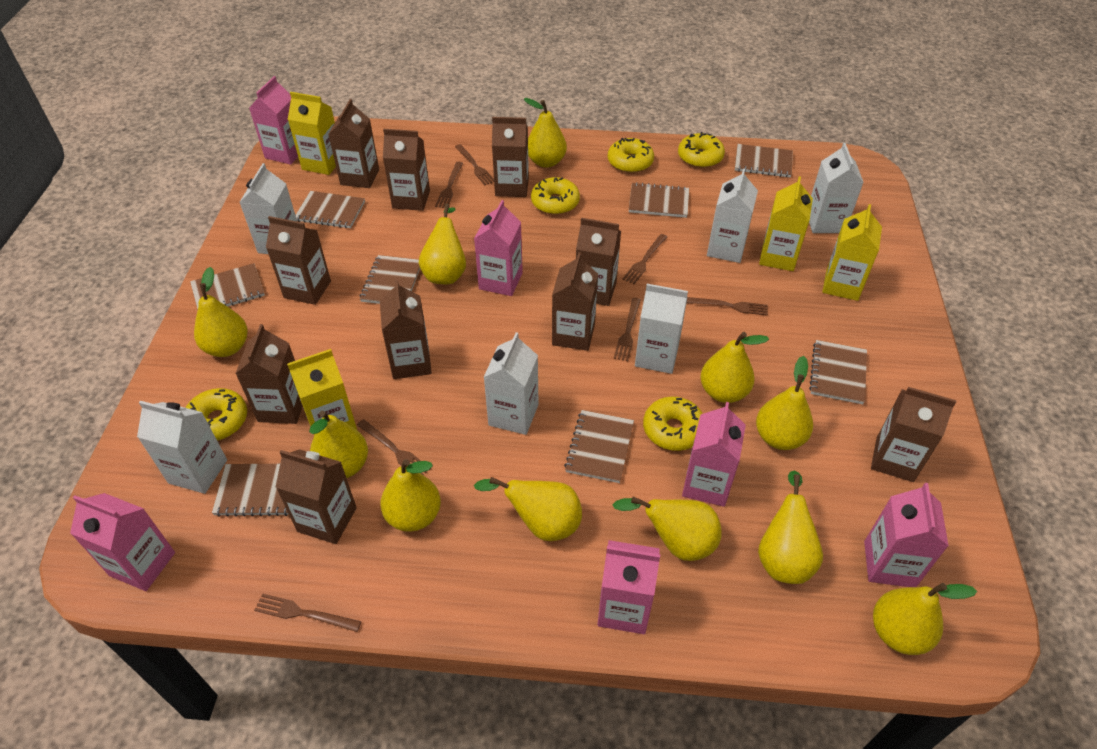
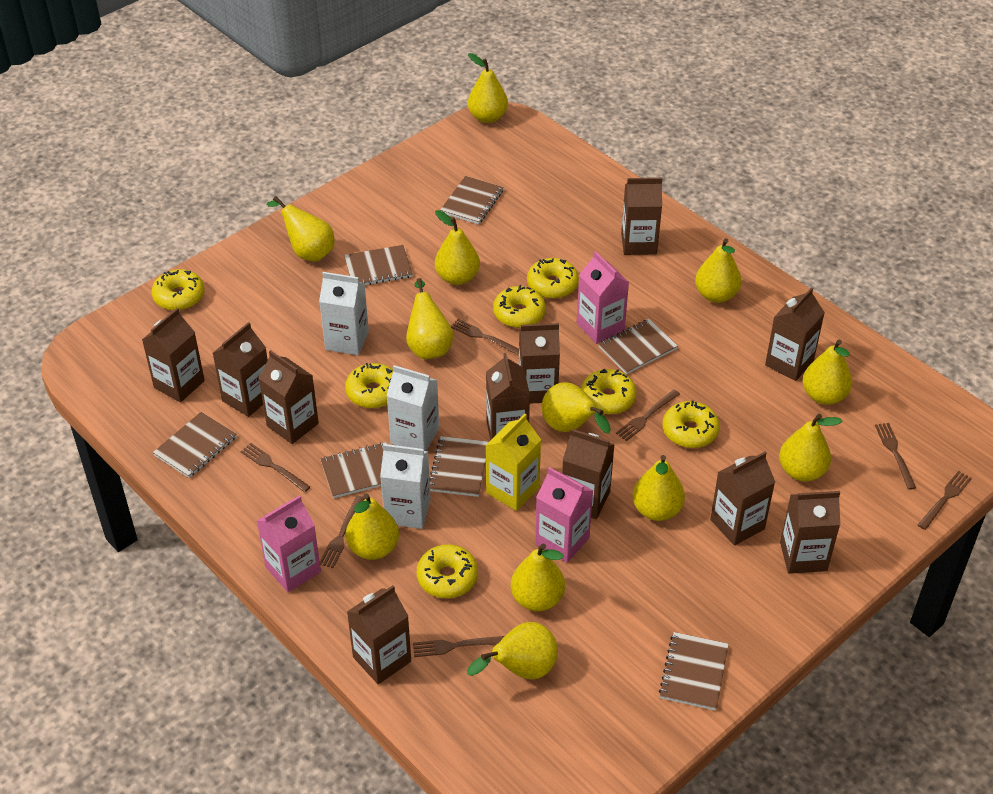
brown carton: 10 -> 11
brown notebook: 8 -> 7
pink carton: 6 -> 3
white carton: 6 -> 3
yellow carton: 4 -> 1
yellow donut: 5 -> 7
yellow pear: 11 -> 12

